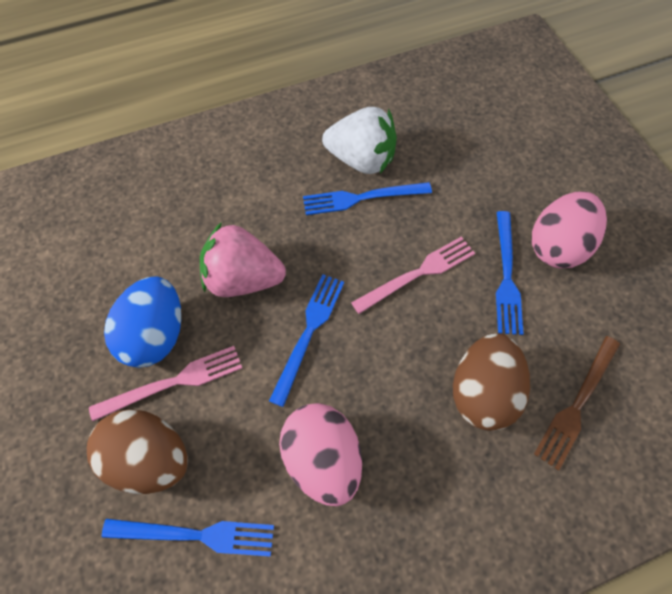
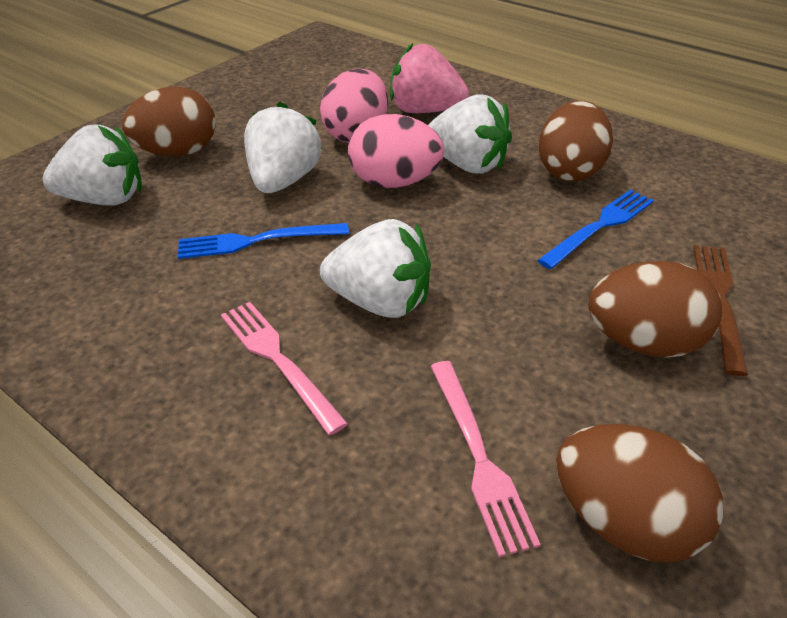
blue egg: 1 -> 0
blue fork: 4 -> 2
brown egg: 2 -> 4
white strawberry: 1 -> 4

